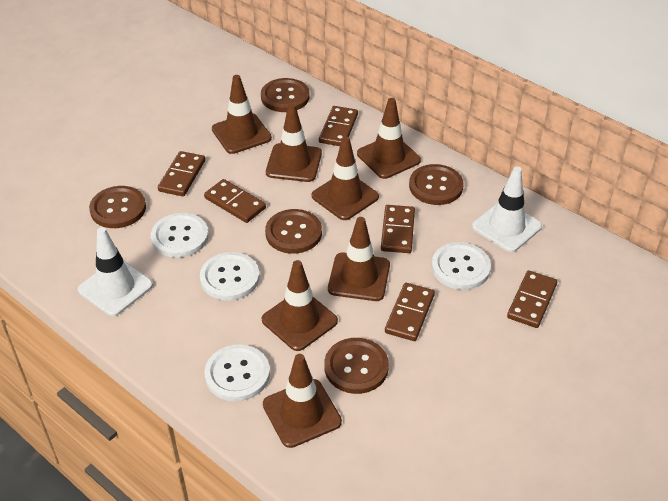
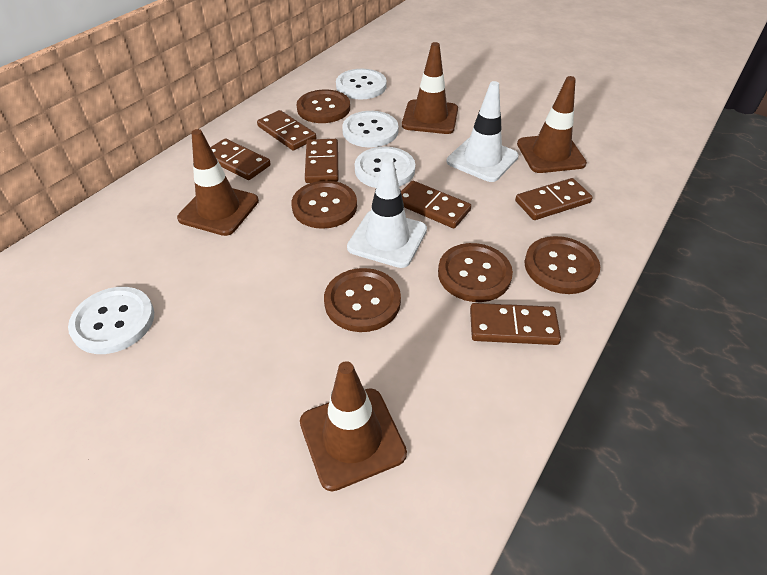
brown traffic cone: 7 -> 4

